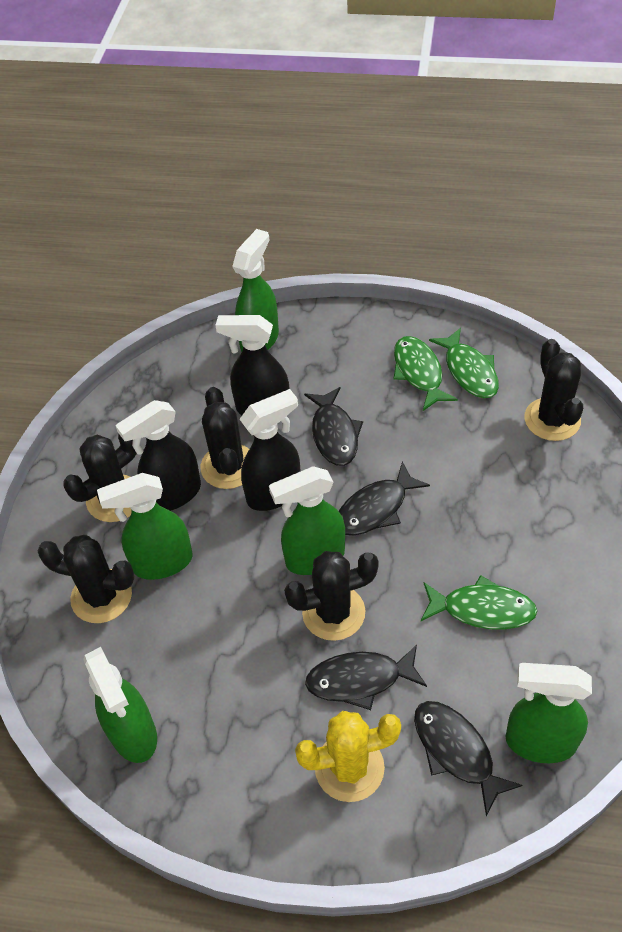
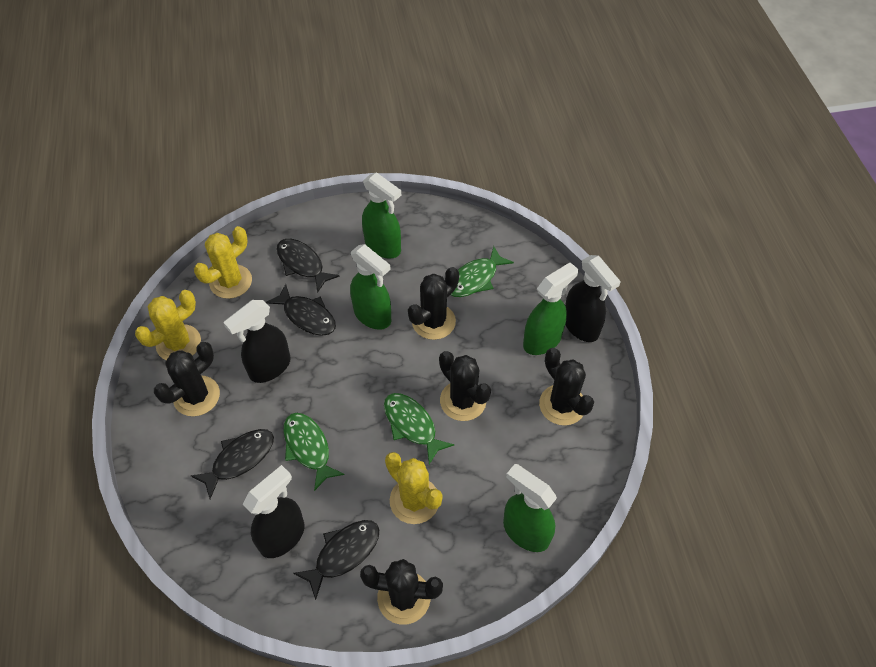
green spray bottle: 5 -> 4
yellow cactus: 1 -> 3

